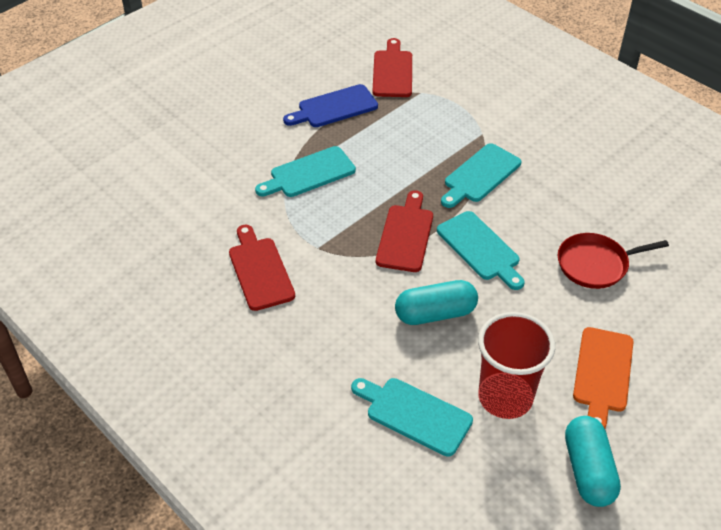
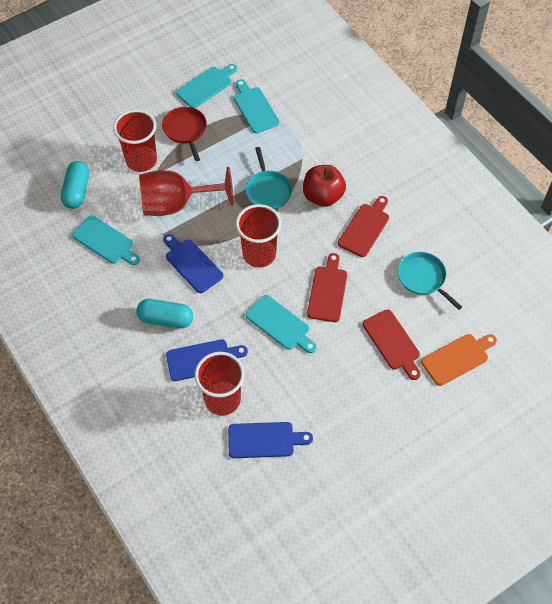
blue cutting board: 1 -> 3
red apple: 0 -> 1
red cup: 1 -> 3
red goblet: 0 -> 1
turquoise pan: 0 -> 2

